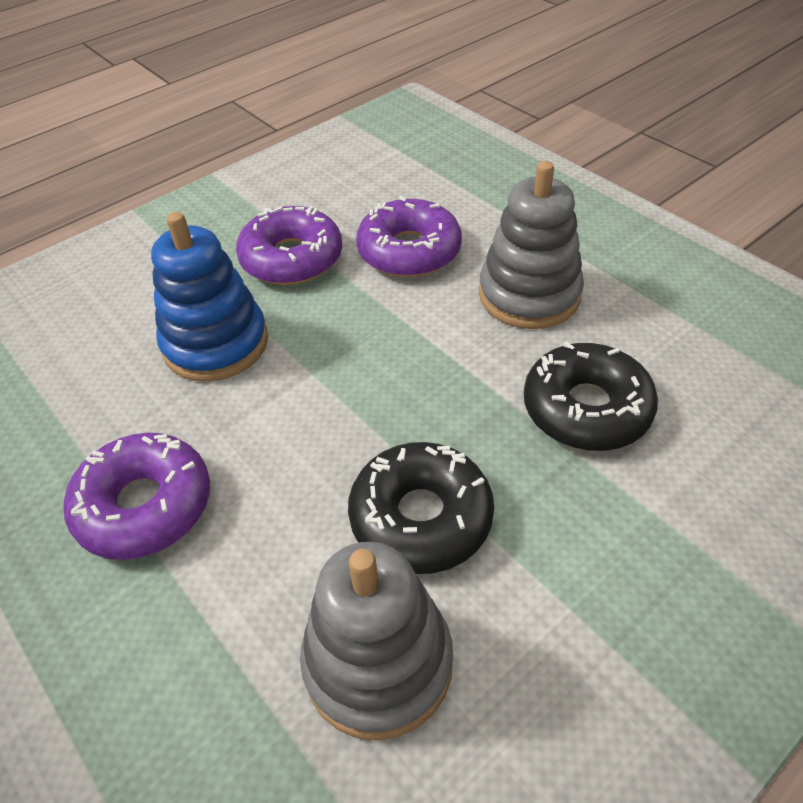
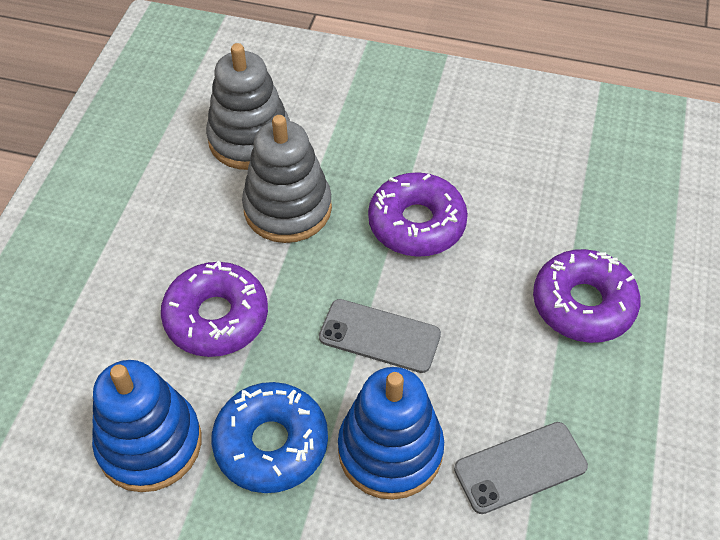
black donut: 2 -> 0
blue donut: 0 -> 1
blue stacking toy: 1 -> 2
grey phone: 0 -> 2

